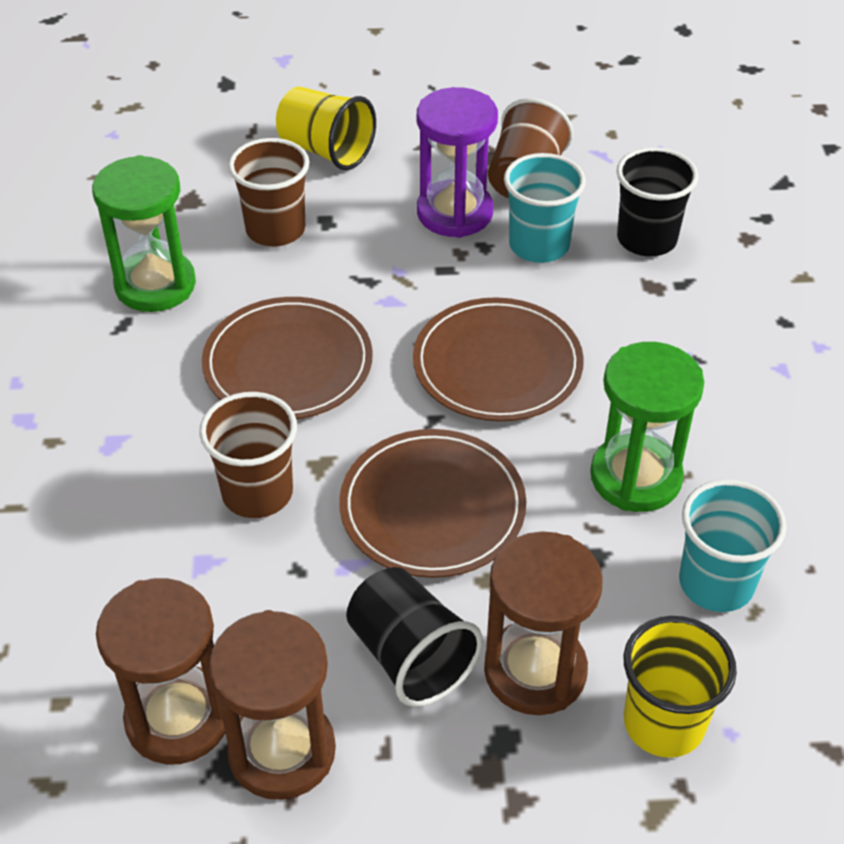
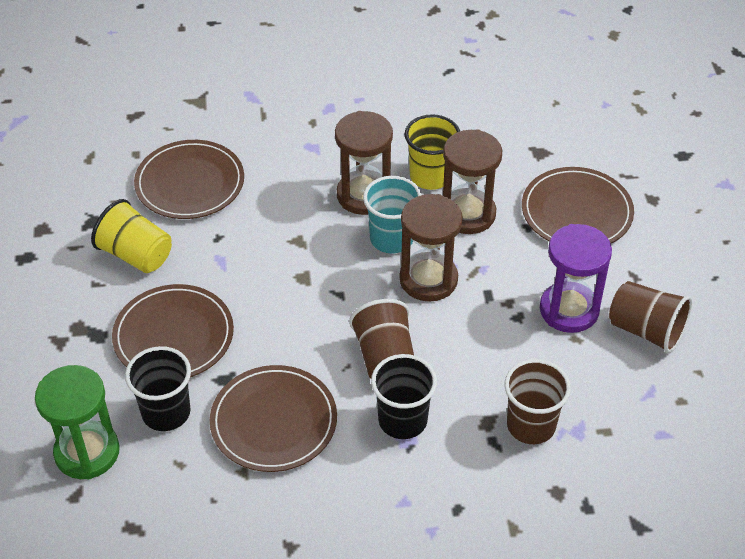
brown plate: 3 -> 4
green hourglass: 2 -> 1
turquoise cup: 2 -> 1

